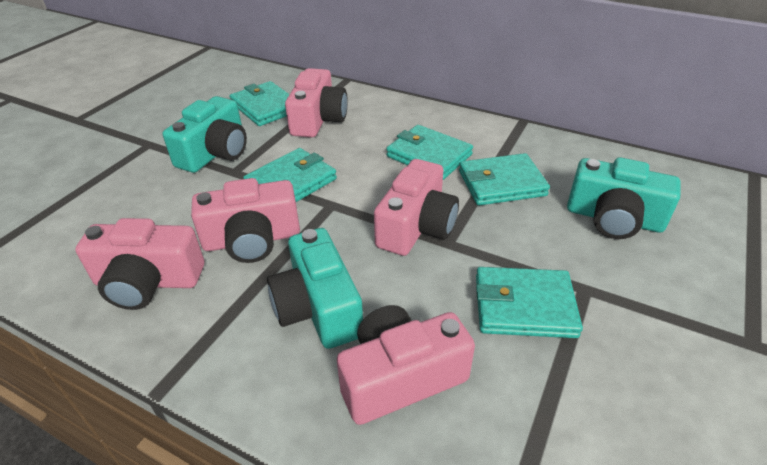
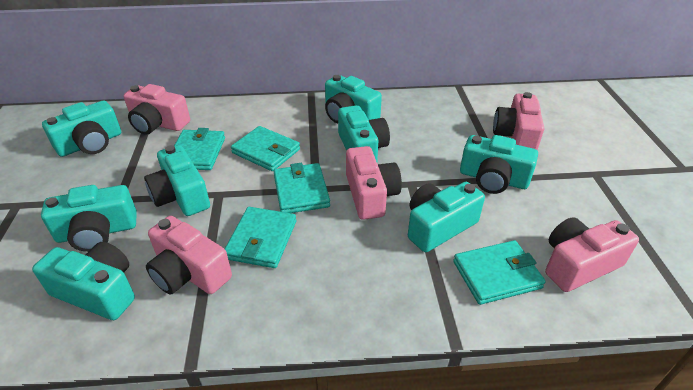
turquoise camera: 3 -> 8

